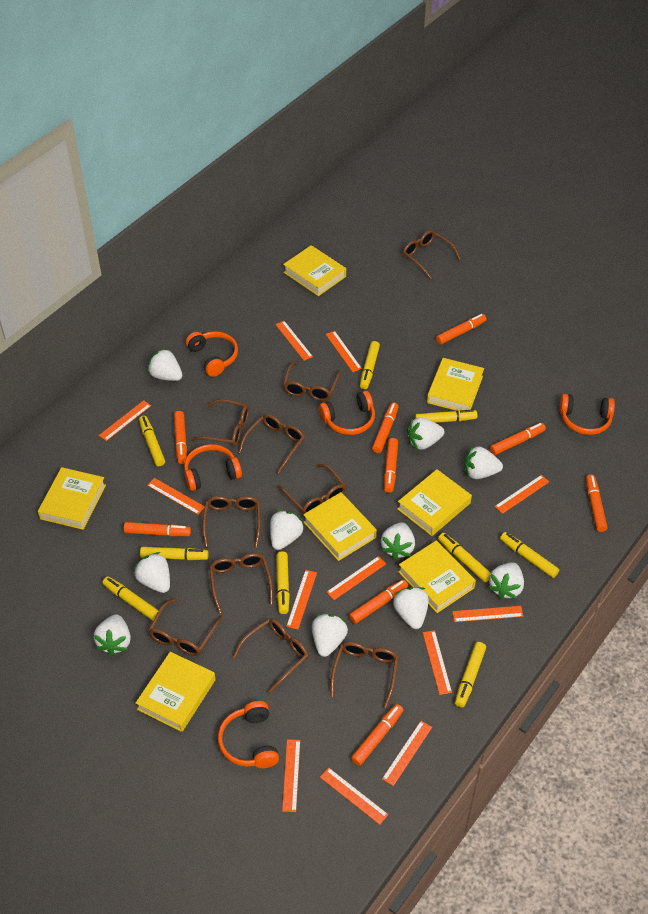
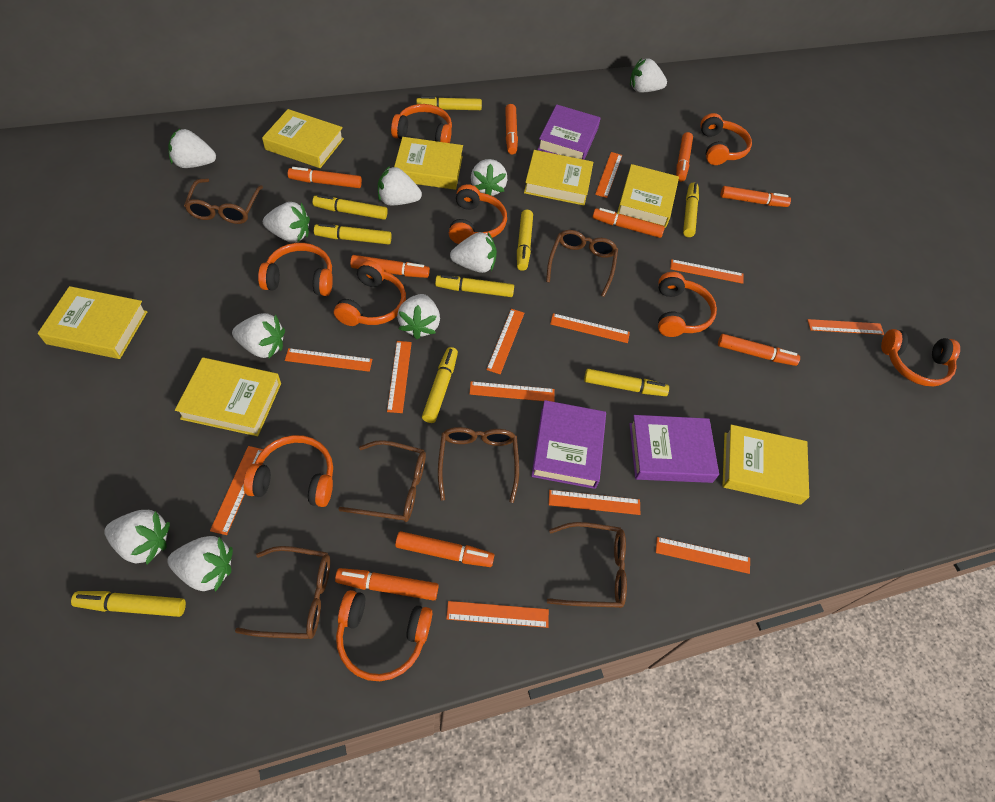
brown glasses: 10 -> 6
orange headphones: 5 -> 9
purple book: 0 -> 3

